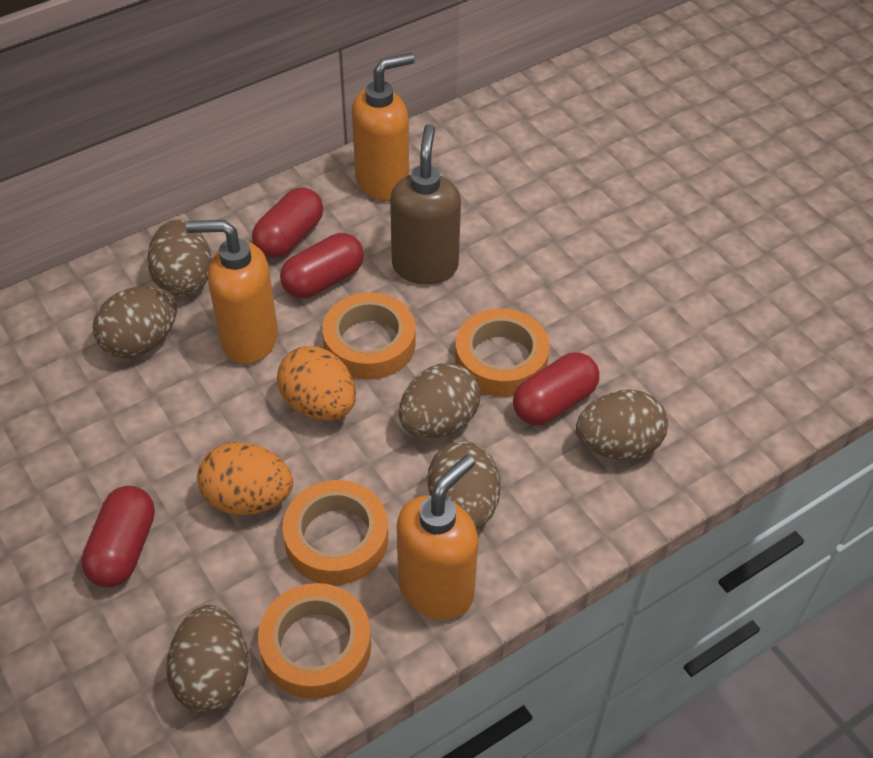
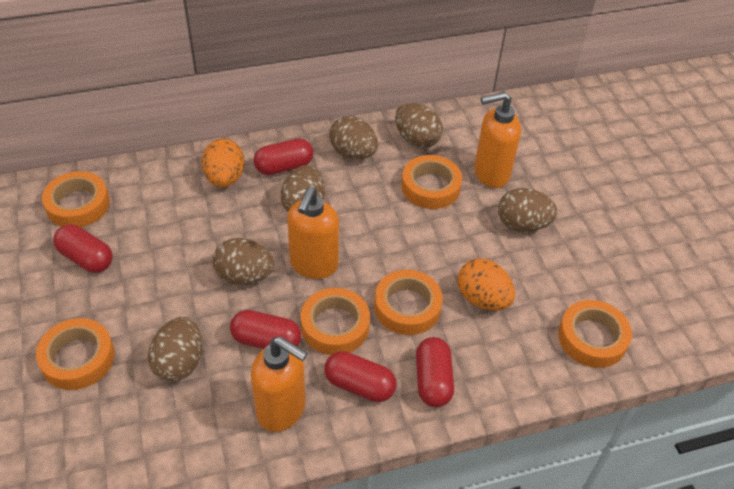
brown soap dispenser: 1 -> 0
orange tape: 4 -> 6
red capsule: 4 -> 5

